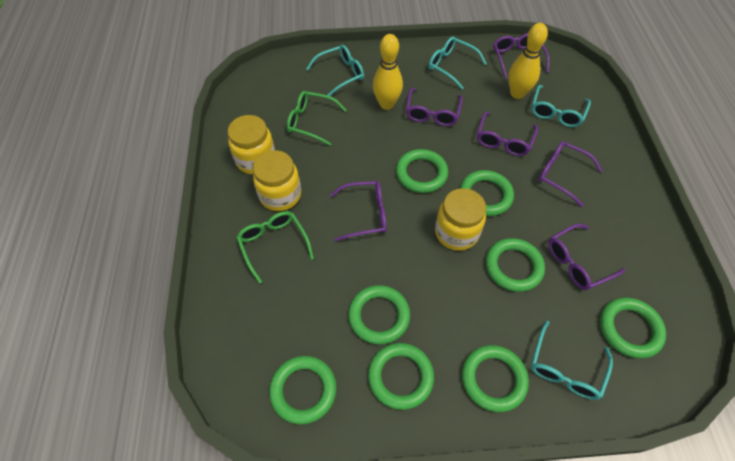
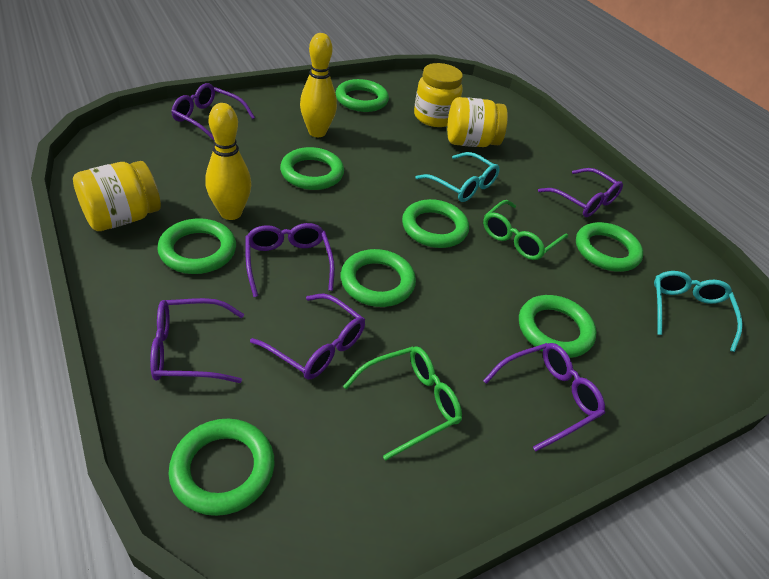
turquoise glasses: 4 -> 2

